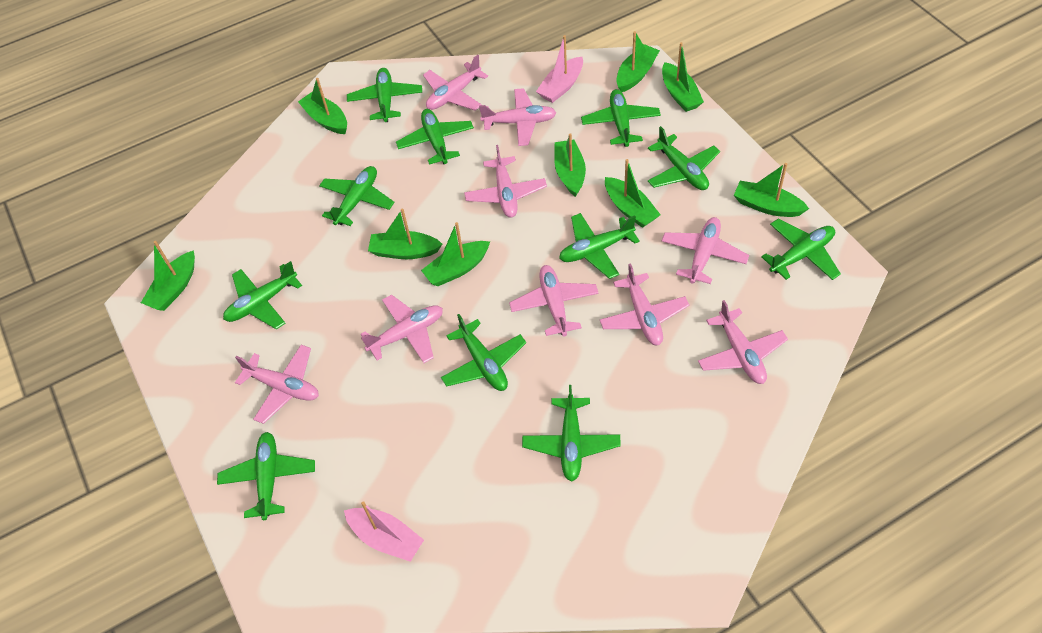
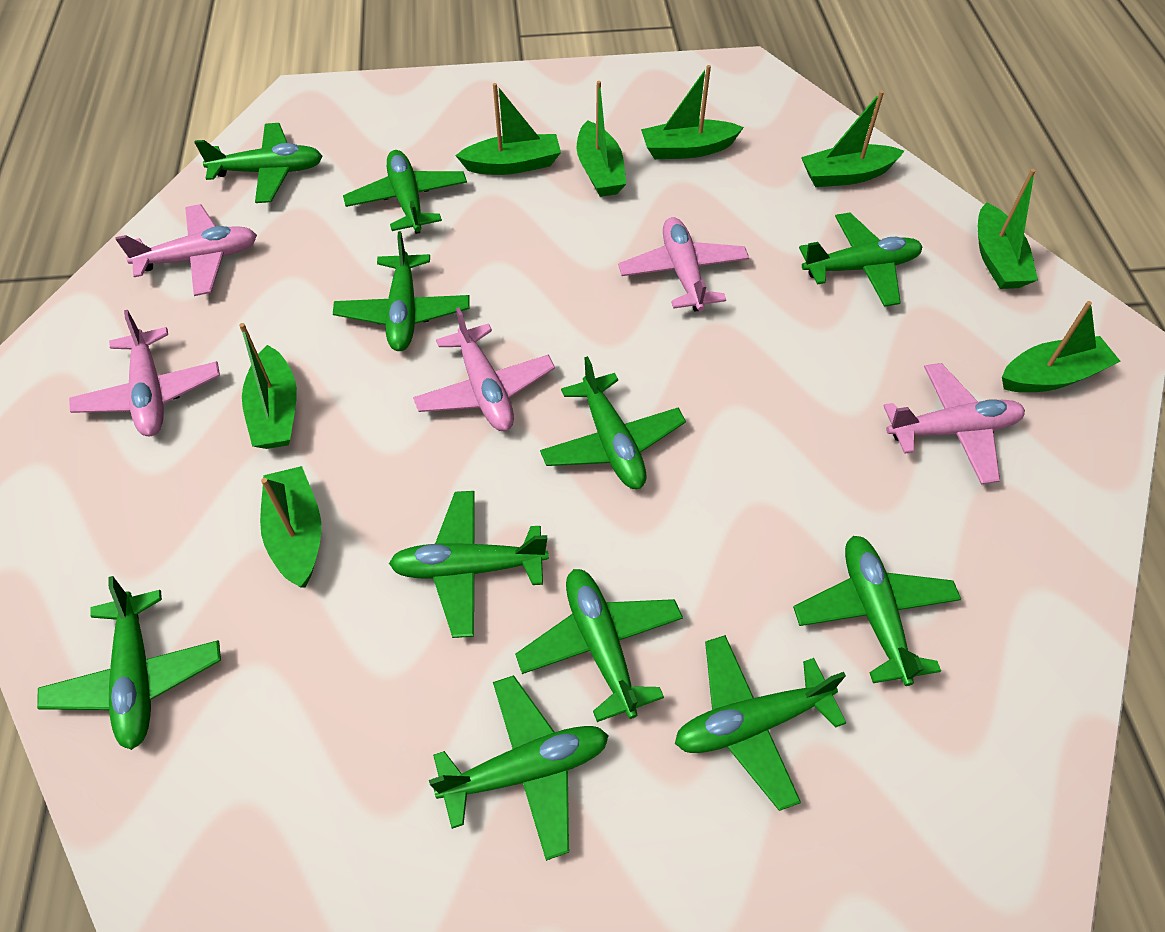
green boat: 9 -> 8
pink boat: 2 -> 0
pink plane: 9 -> 5

